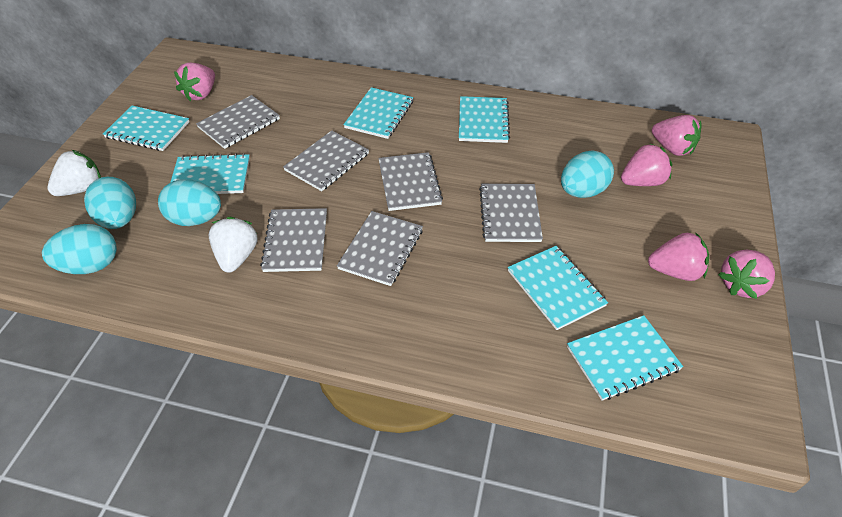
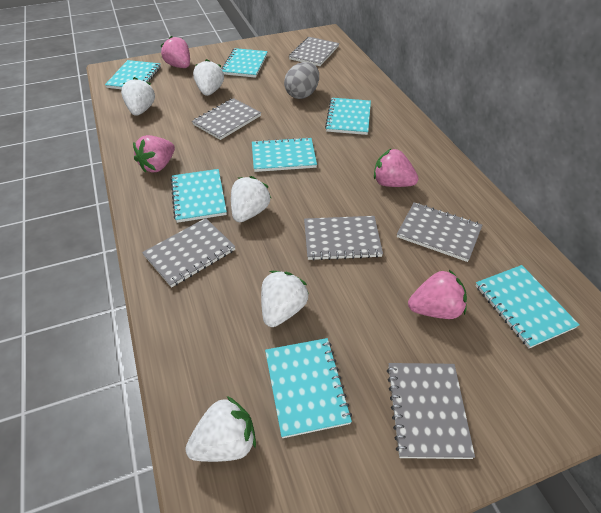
grey egg: 0 -> 1
pink strawberry: 5 -> 4
turquoise egg: 4 -> 0
turquoise notebook: 6 -> 7
white strawberry: 2 -> 5

